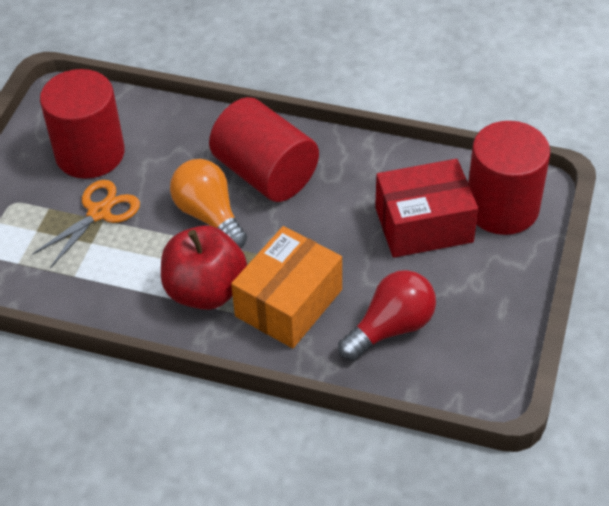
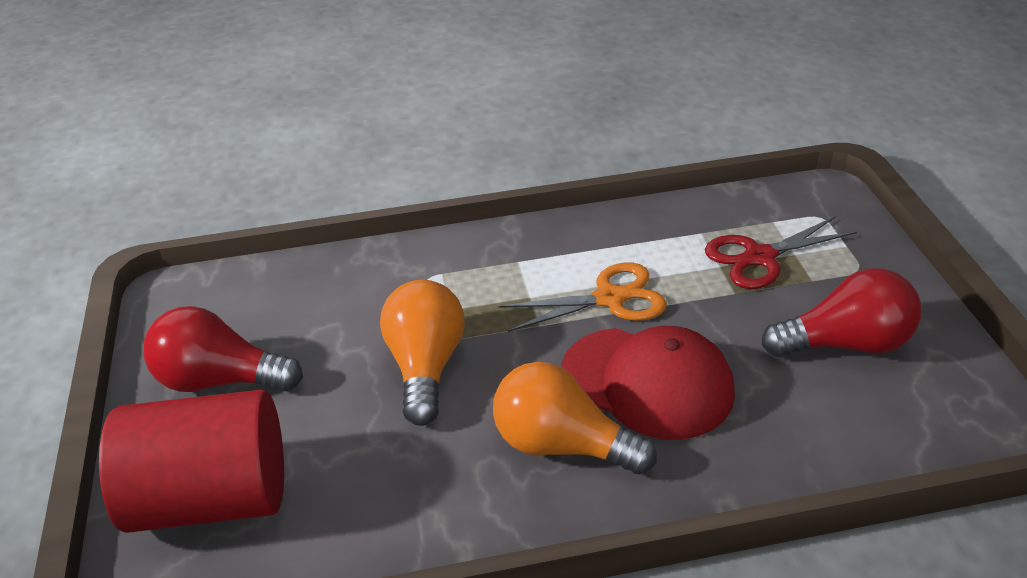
orange box: 1 -> 0
orange light bulb: 1 -> 2
red apple: 1 -> 0
red box: 1 -> 0
red cap: 0 -> 1
red cylinder: 3 -> 1
red light bulb: 1 -> 2
red scissors: 0 -> 1

